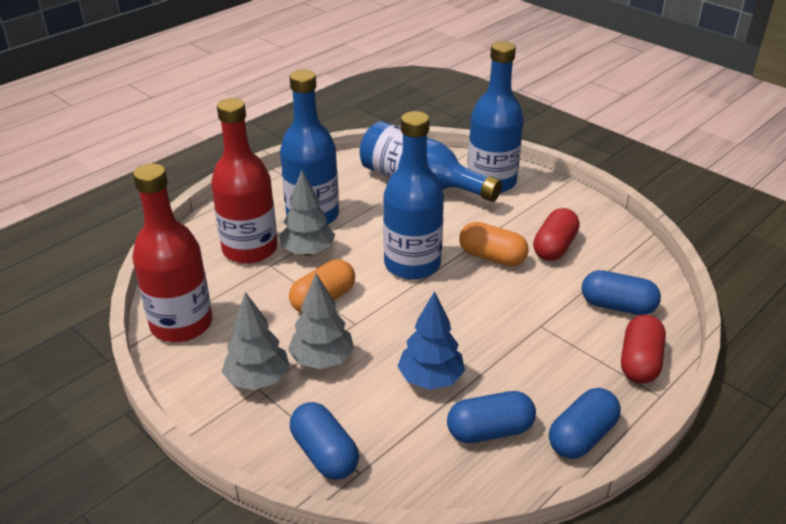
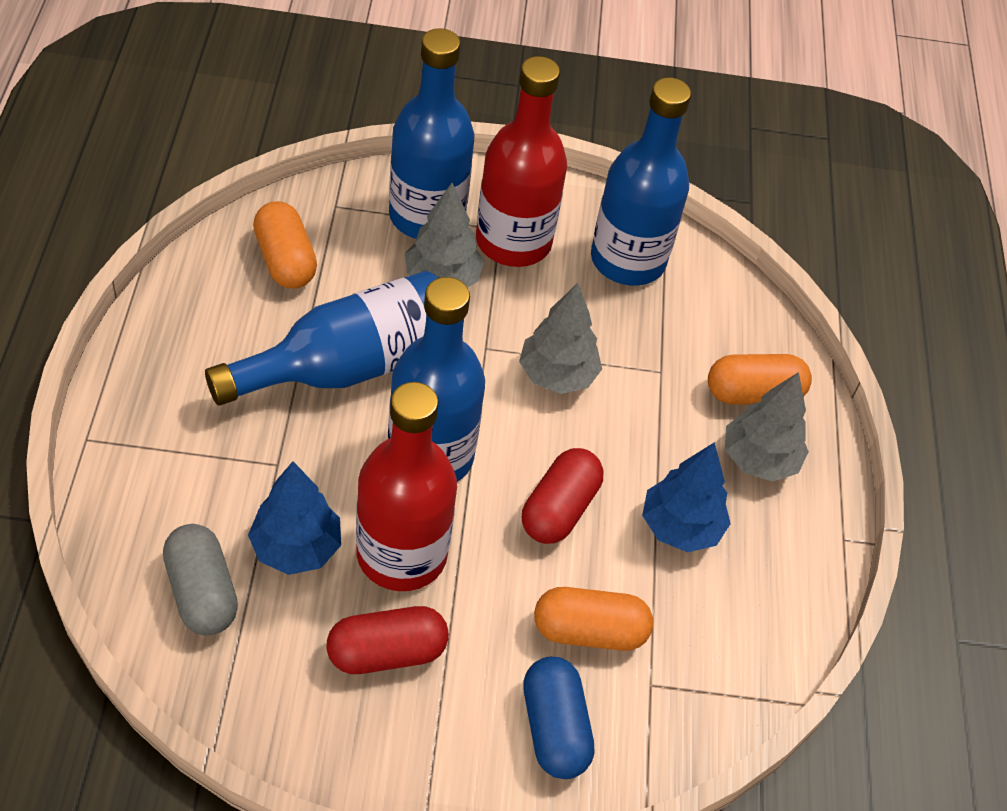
blue capsule: 4 -> 1
blue tree: 1 -> 2
grey capsule: 0 -> 1
orange capsule: 2 -> 3

